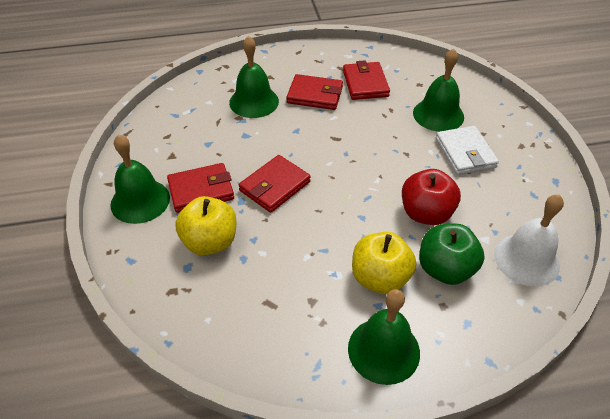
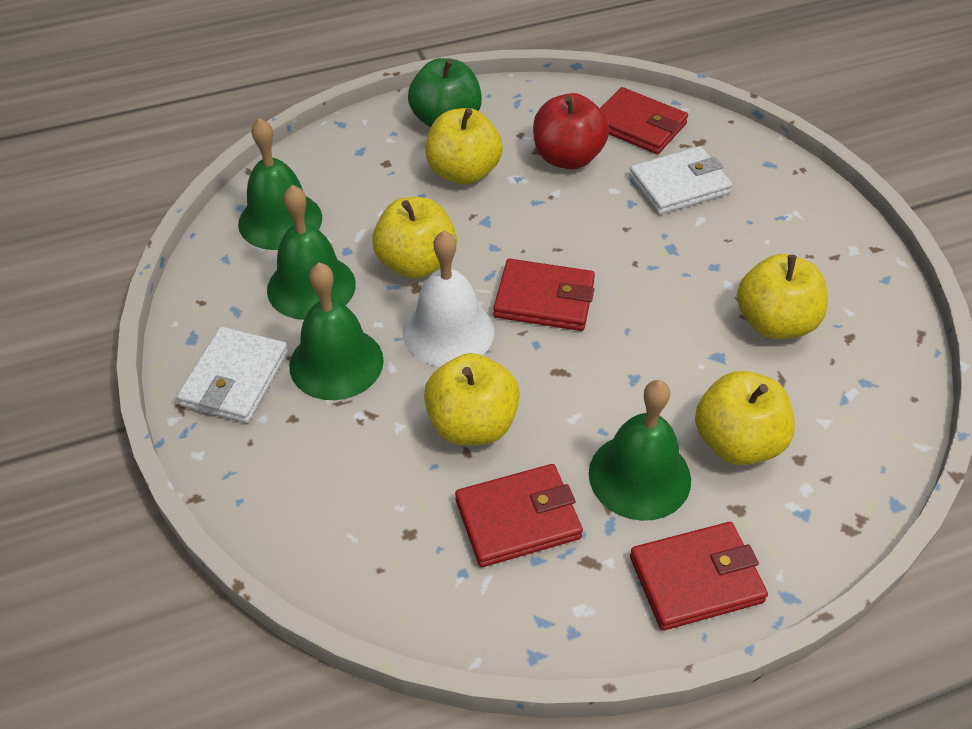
white wallet: 1 -> 2
yellow apple: 2 -> 5

